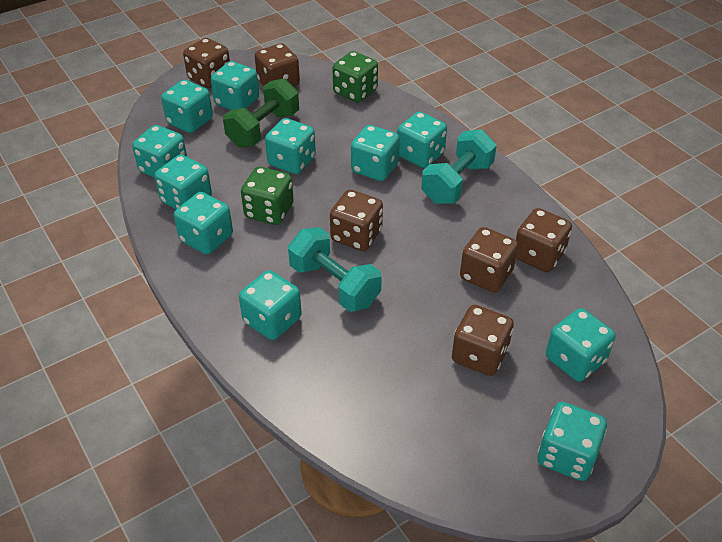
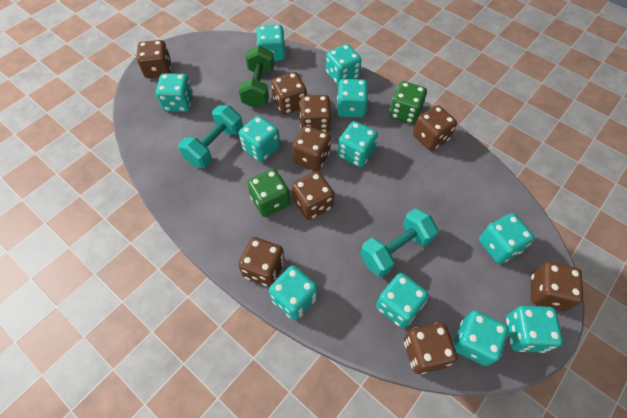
brown dice: 6 -> 9

